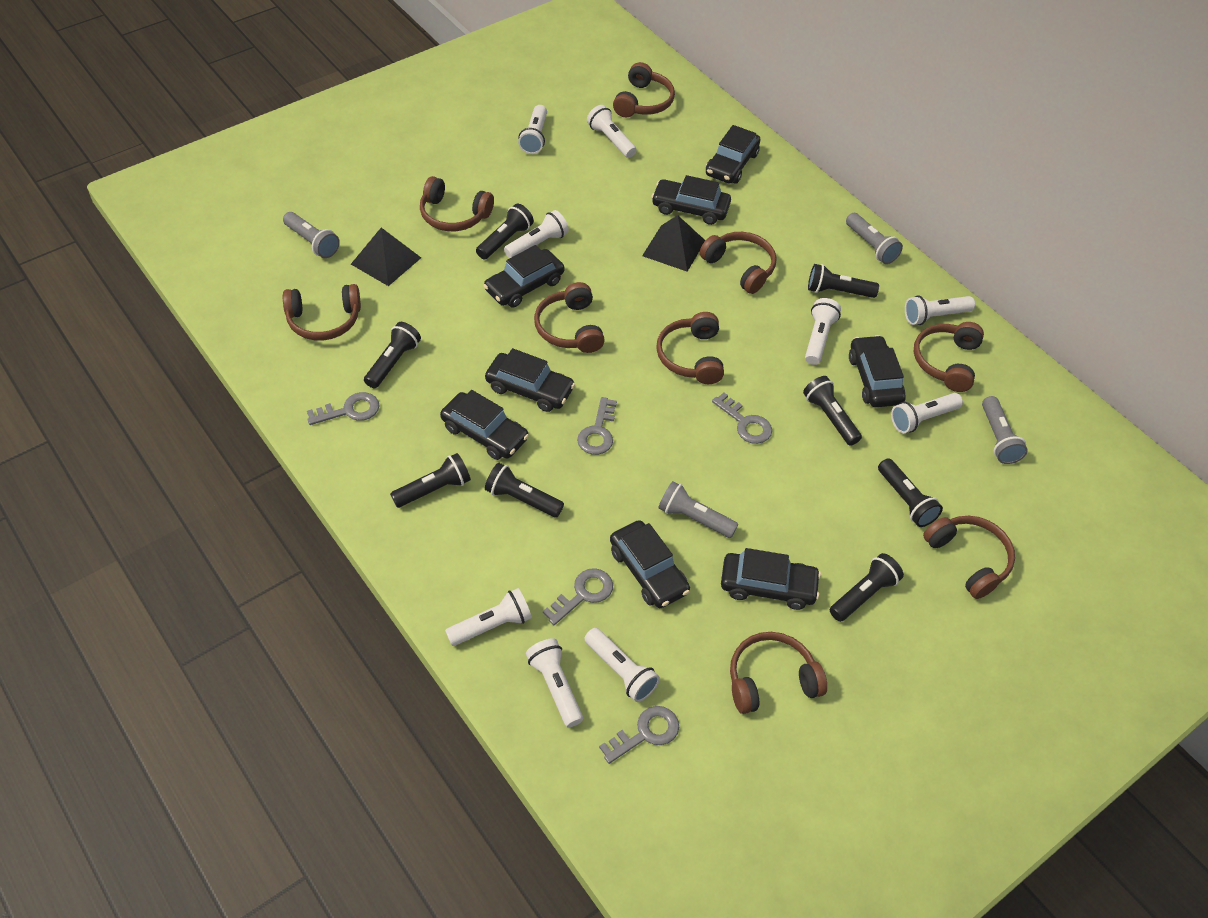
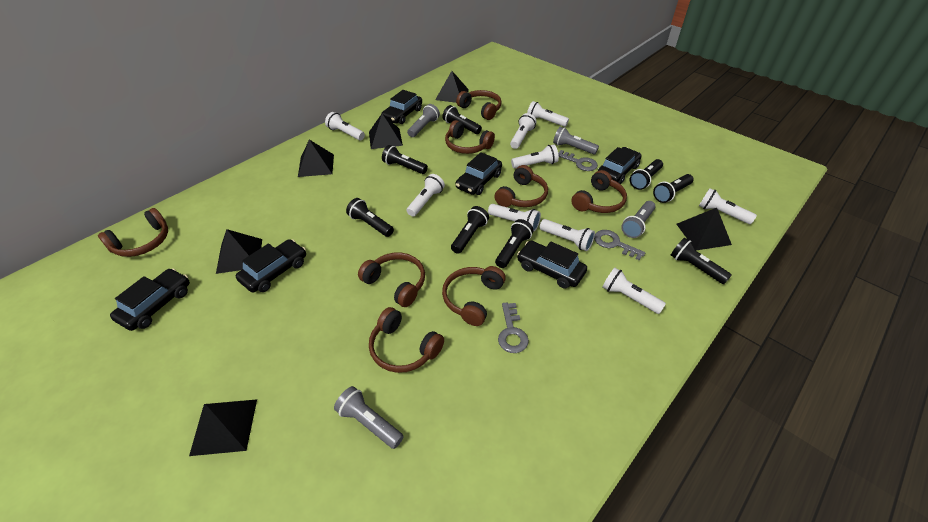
black car: 8 -> 6
black pyramid: 2 -> 6
brown headphones: 9 -> 8
grey key: 5 -> 3

